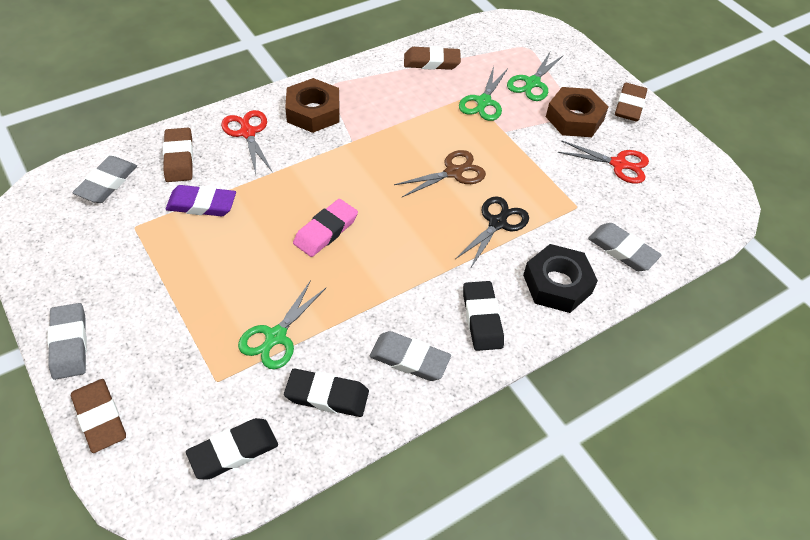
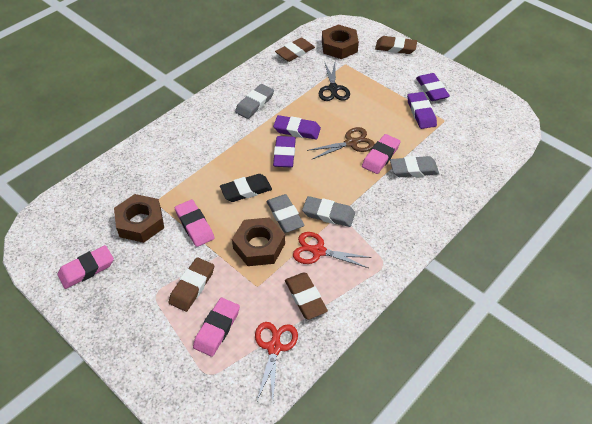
black eraser: 3 -> 1
black nut: 1 -> 0
brown nut: 2 -> 3
green scissors: 3 -> 0
pink eraser: 1 -> 4
purple eraser: 1 -> 4

